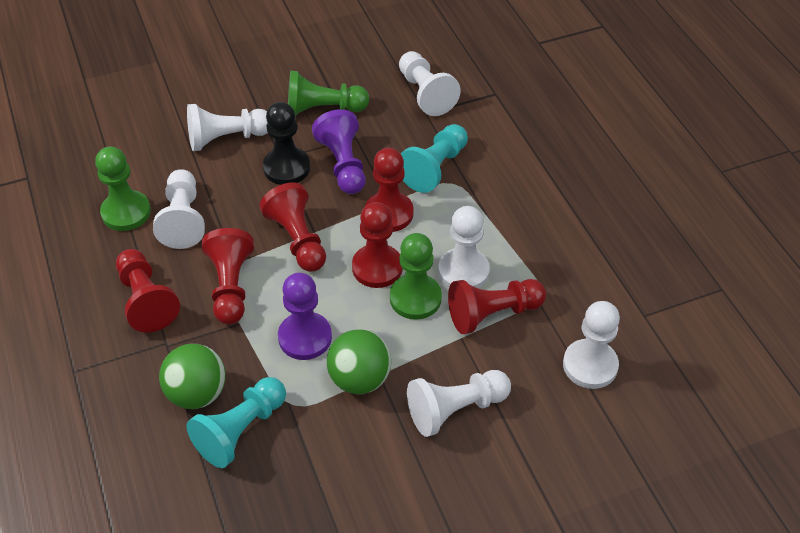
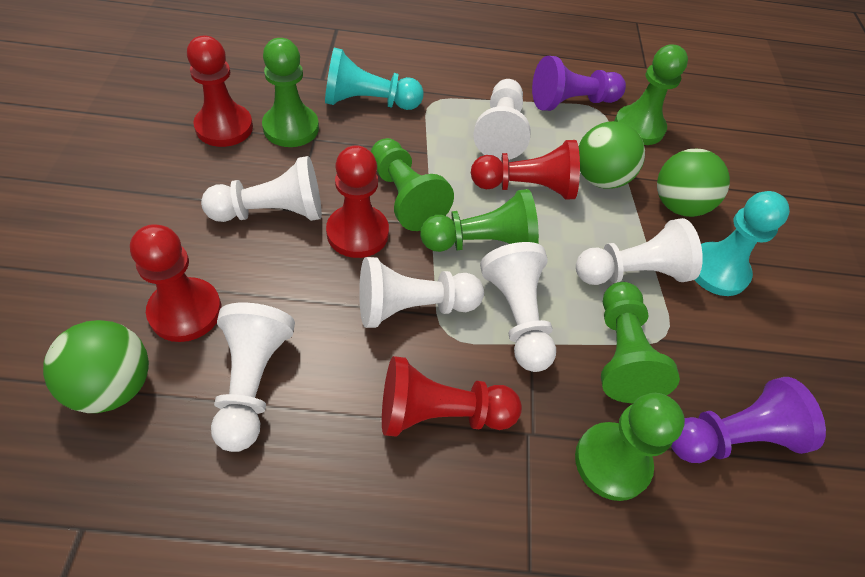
black pawn: 1 -> 0
green ball: 2 -> 3
green pawn: 3 -> 6
red pawn: 6 -> 5

